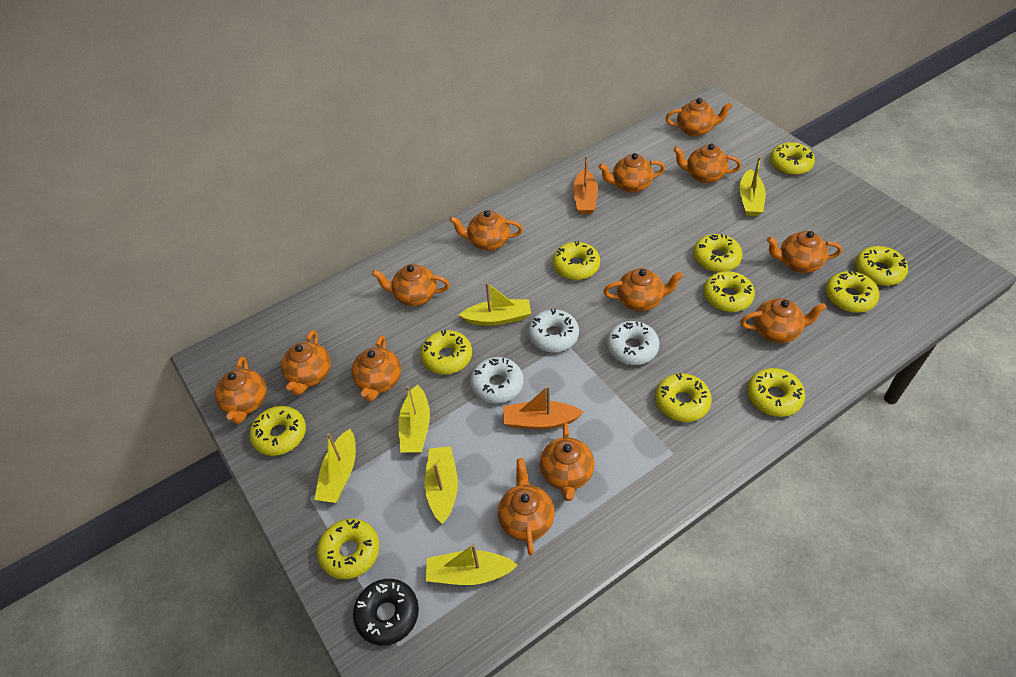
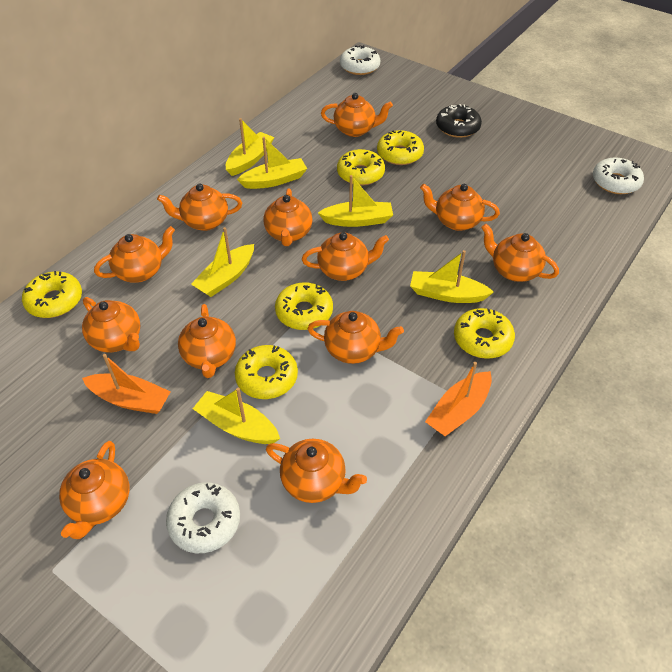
orange teapot: 13 -> 12
yellow donut: 11 -> 6

